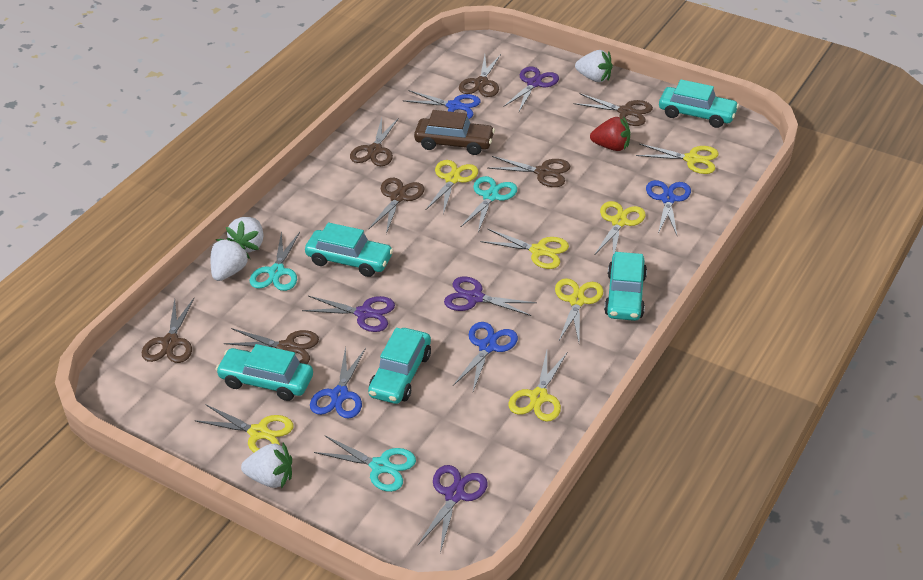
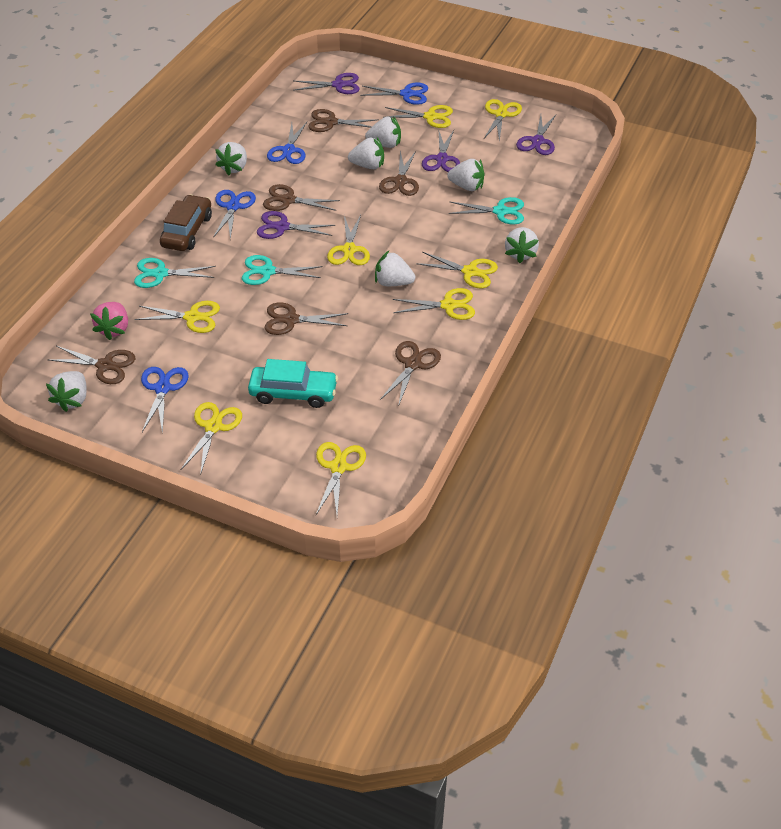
brown scissors: 7 -> 6
pink strawberry: 0 -> 1
red strawberry: 1 -> 0
turquoise car: 5 -> 1
white strawberry: 4 -> 7
yellow scissors: 7 -> 8

